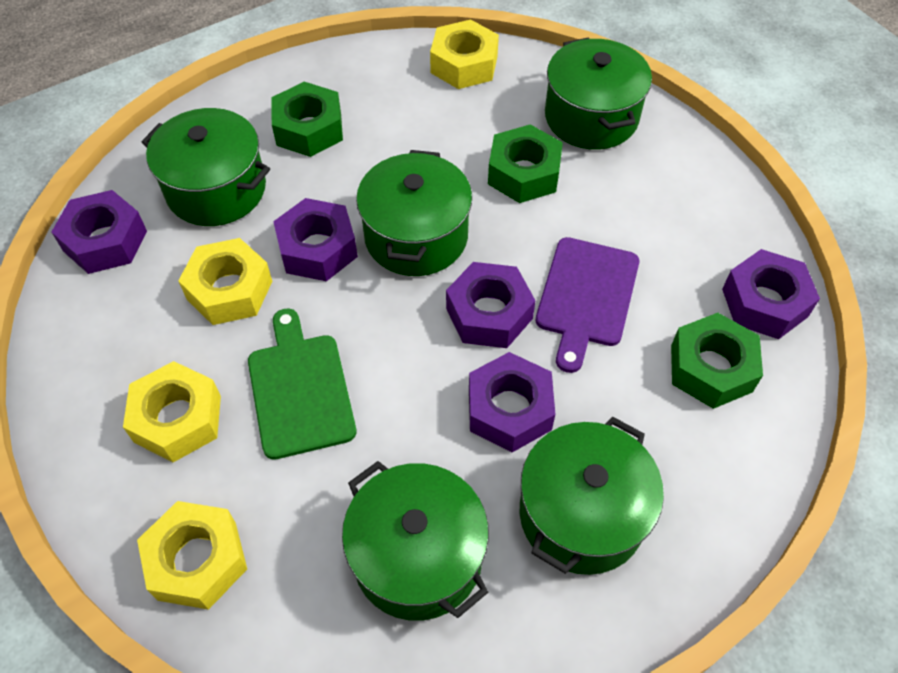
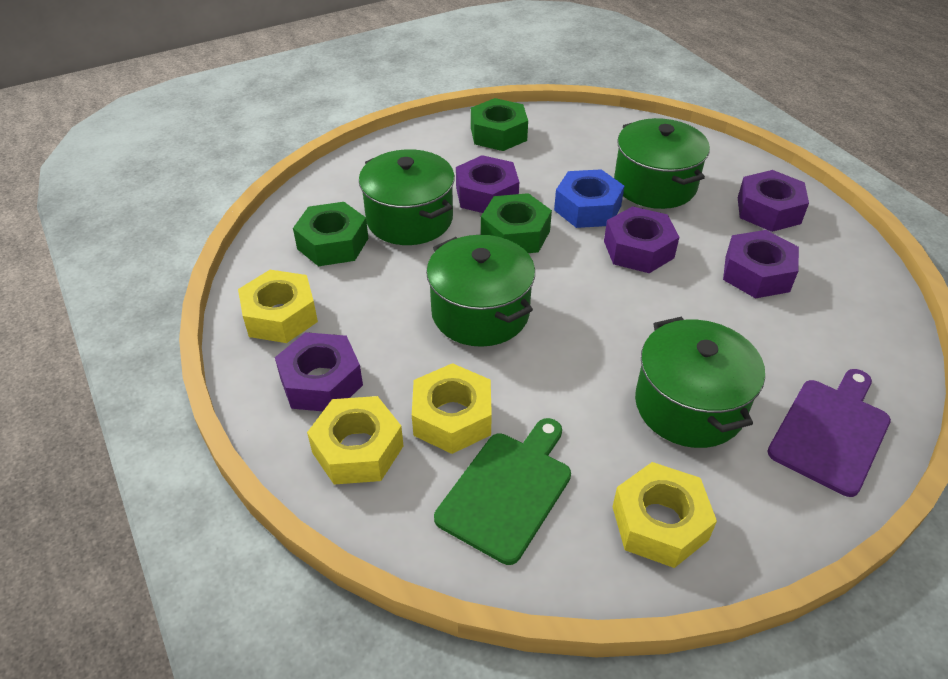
blue nut: 0 -> 1
green pot: 5 -> 4

